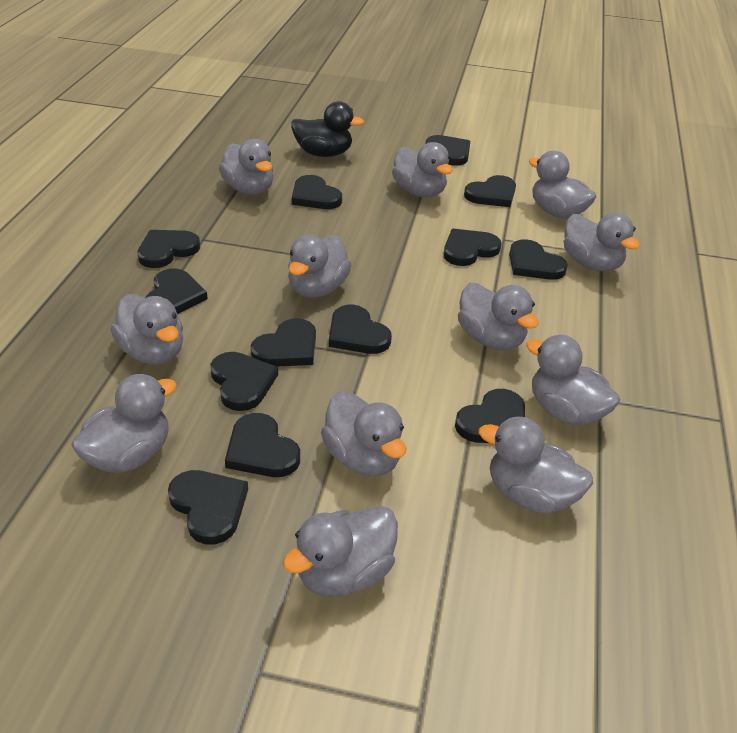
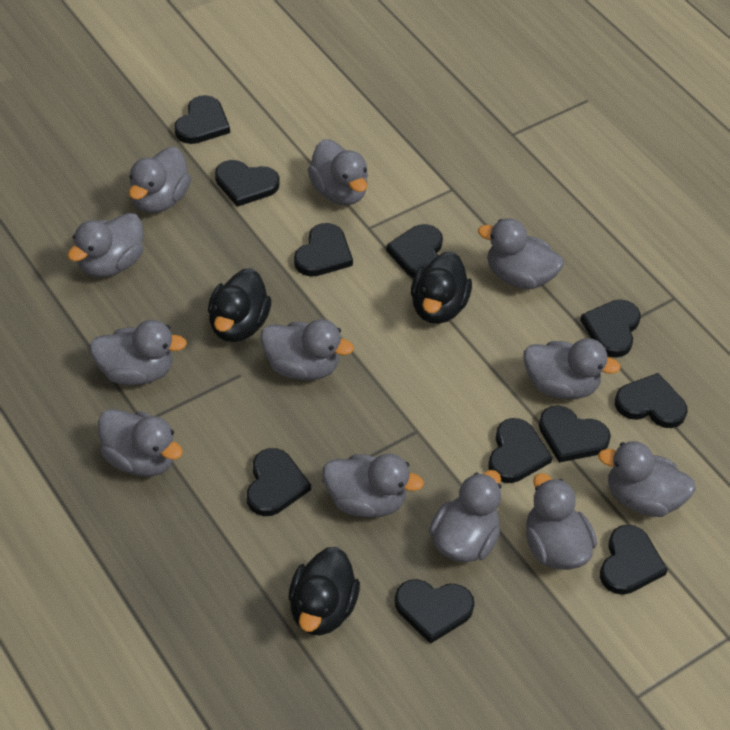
black duck: 1 -> 3
black heart: 13 -> 11

